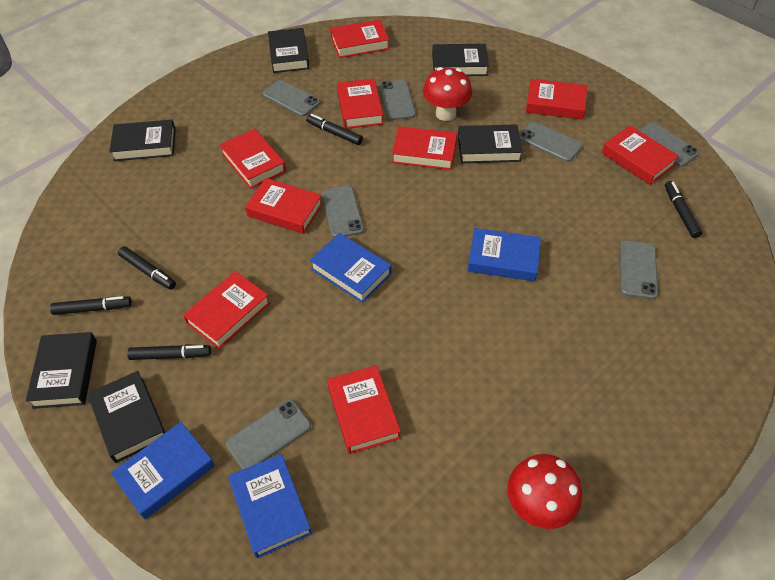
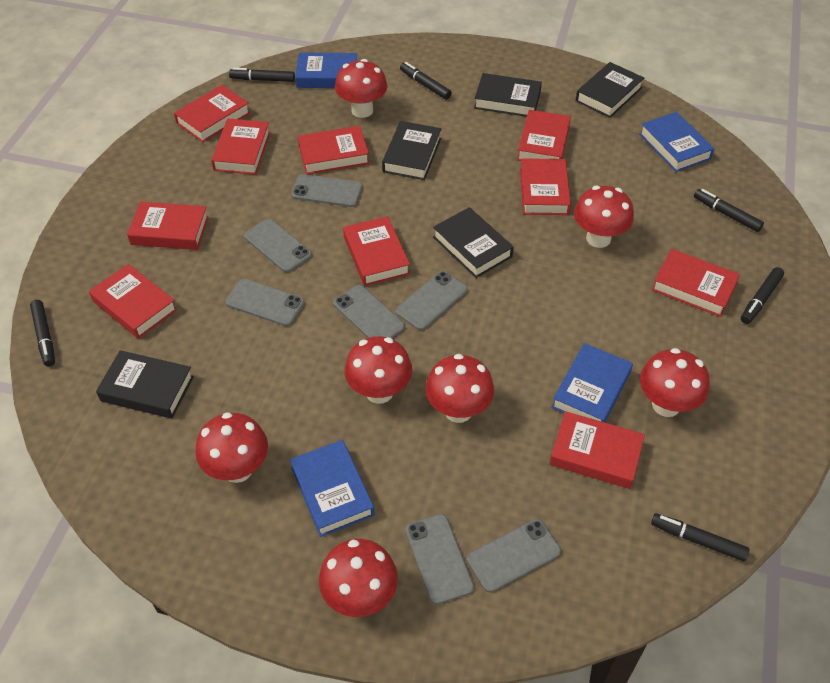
black book: 6 -> 5
black marker: 5 -> 6
red book: 9 -> 10
red mushroom: 2 -> 7

